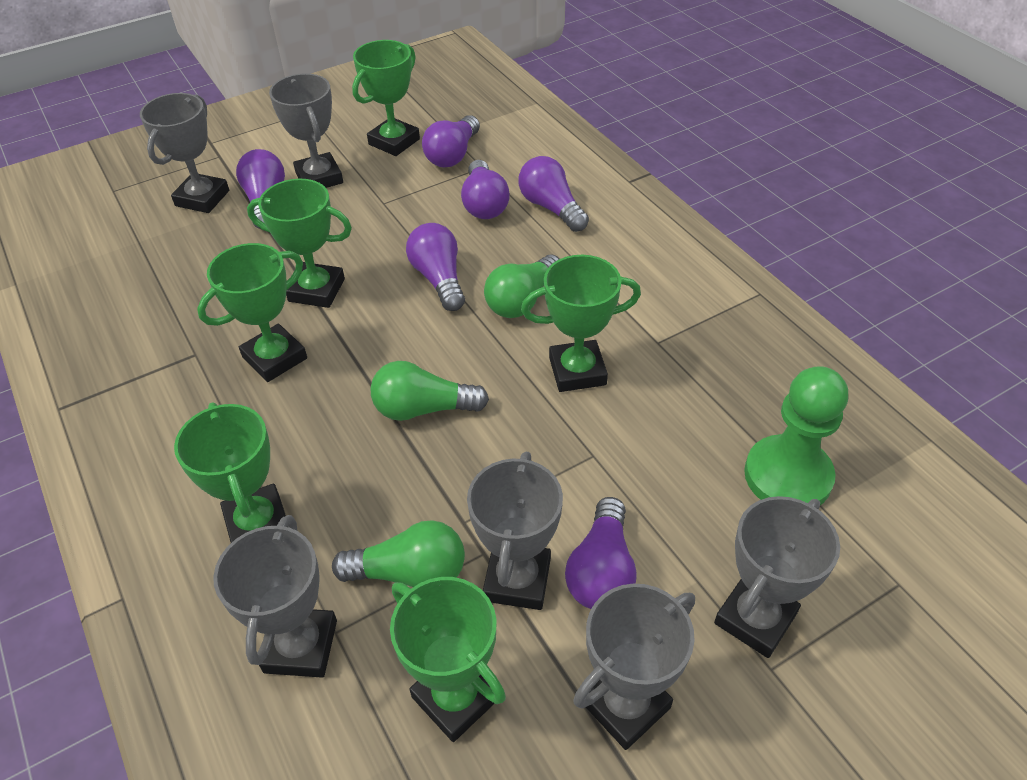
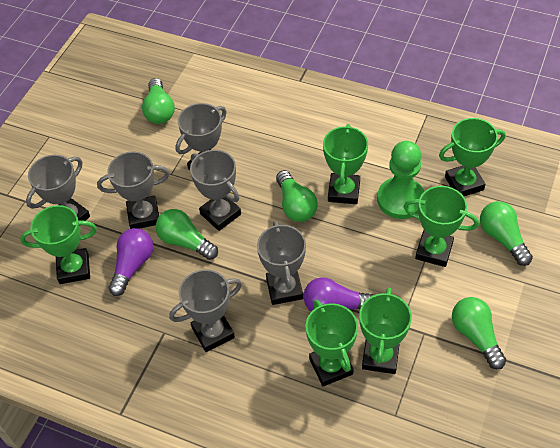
green light bulb: 3 -> 5
purple light bulb: 6 -> 2

